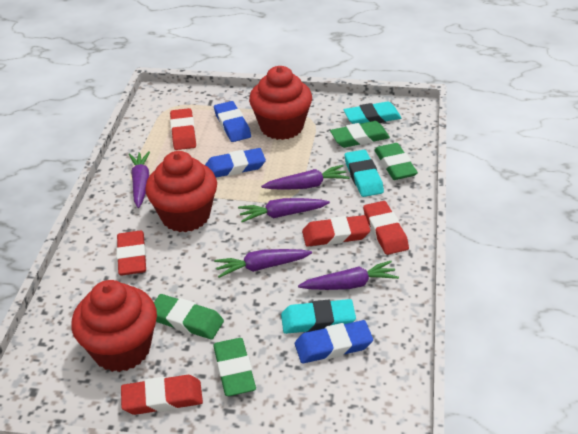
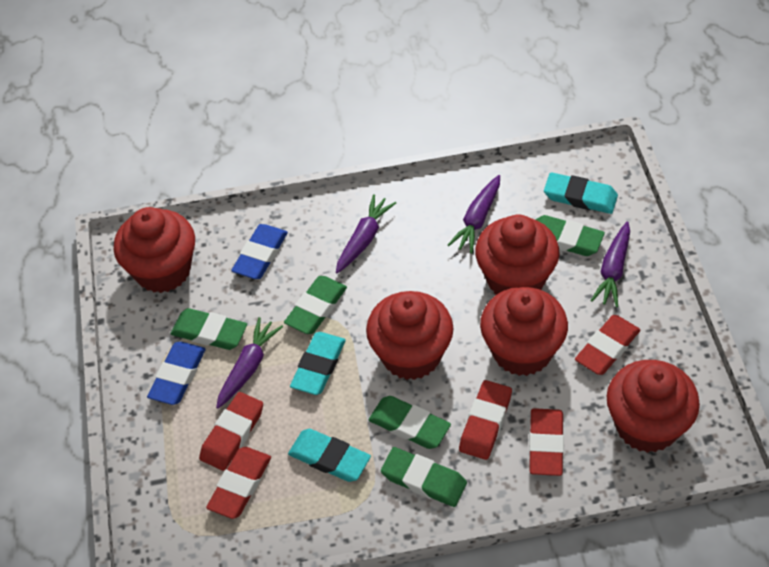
blue eraser: 3 -> 2
green eraser: 4 -> 5
purple carrot: 5 -> 4
red cupcake: 3 -> 5

